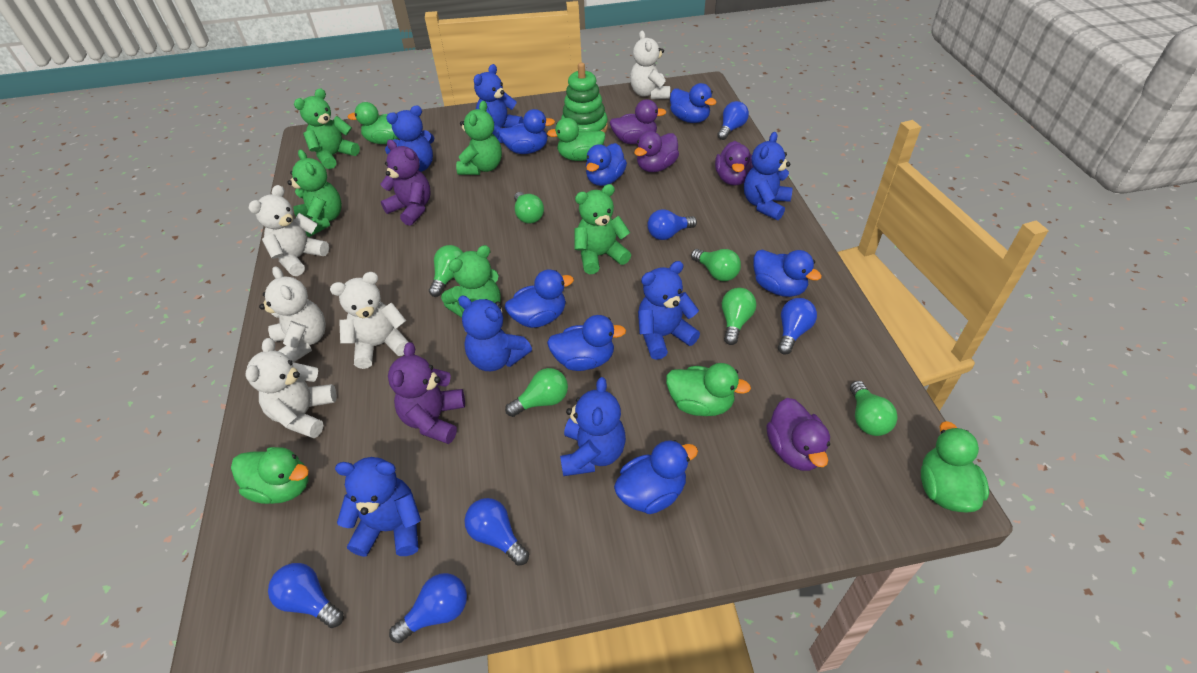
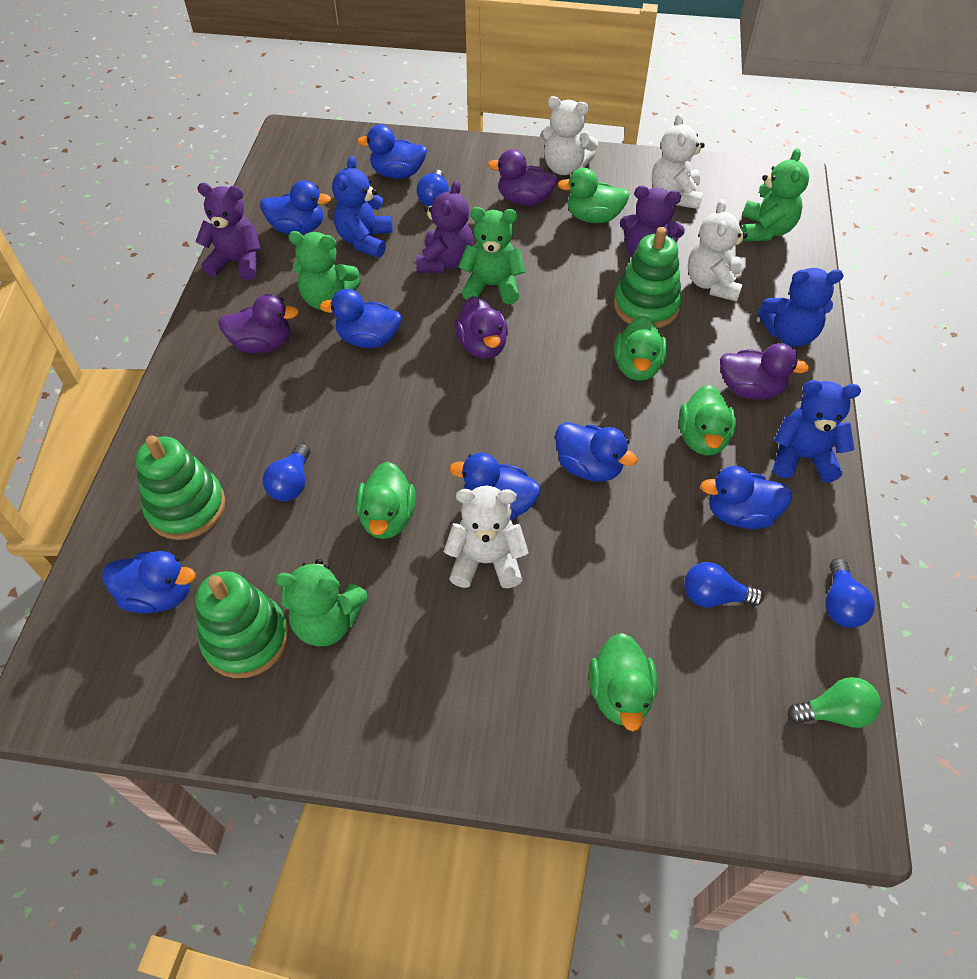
blue light bulb: 6 -> 4
blue teddy bear: 7 -> 3
green light bulb: 6 -> 1
green stacking toy: 1 -> 3
green teddy bear: 5 -> 4
purple teddy bear: 2 -> 3
white teddy bear: 5 -> 4

